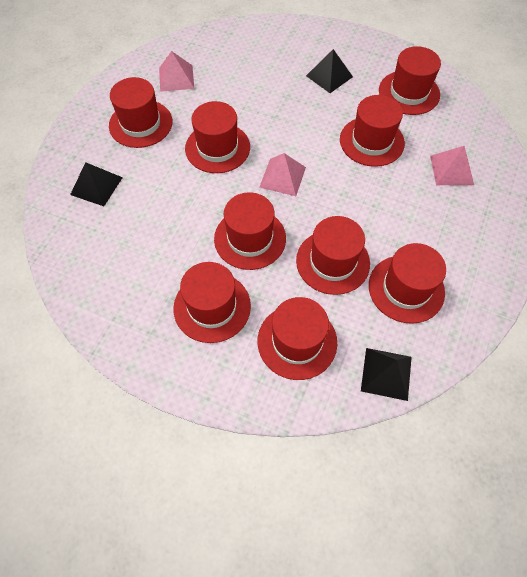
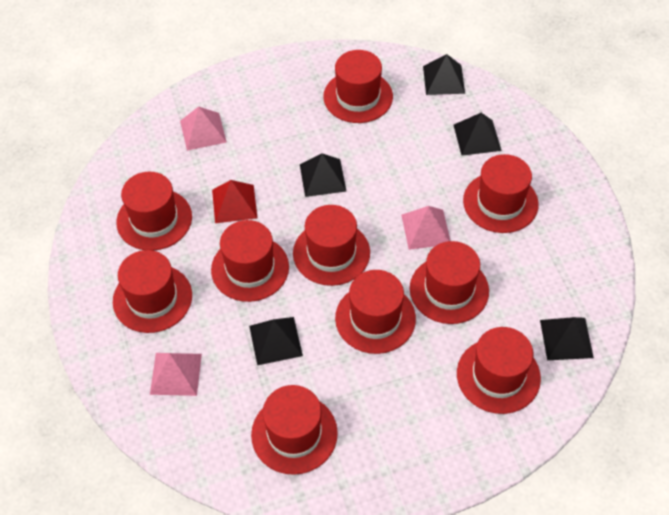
black pyramid: 3 -> 5
red hat: 9 -> 10
red pyramid: 0 -> 1

